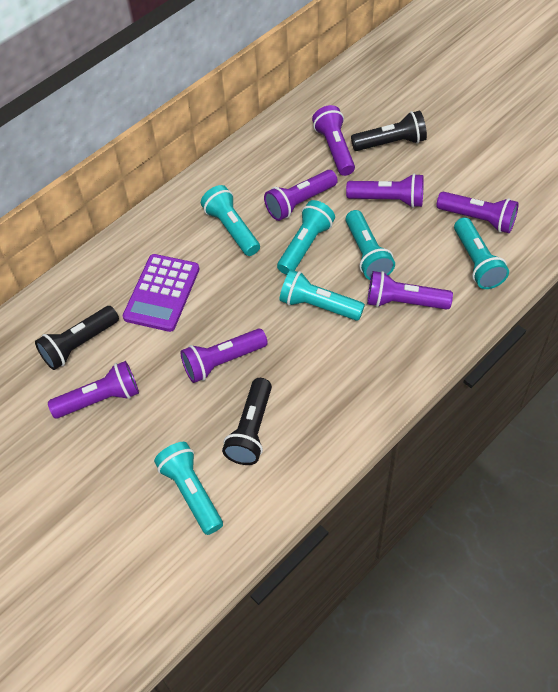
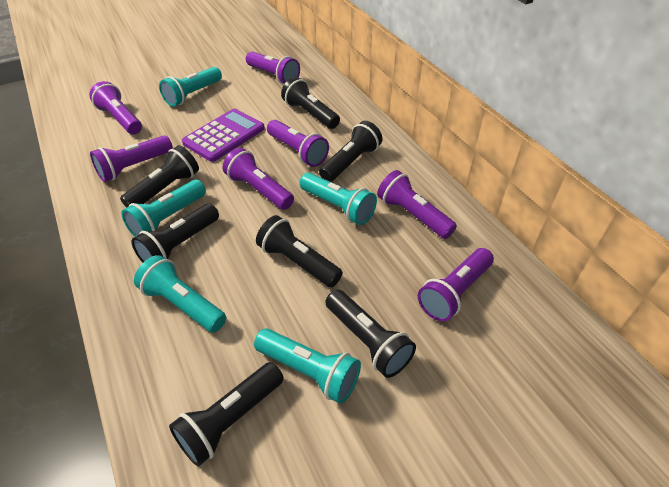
black flashlight: 3 -> 7
turquoise flashlight: 6 -> 5

